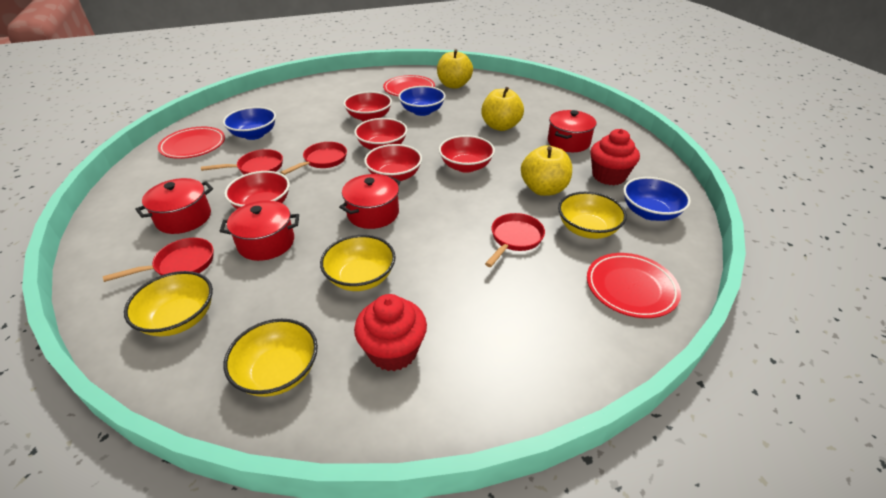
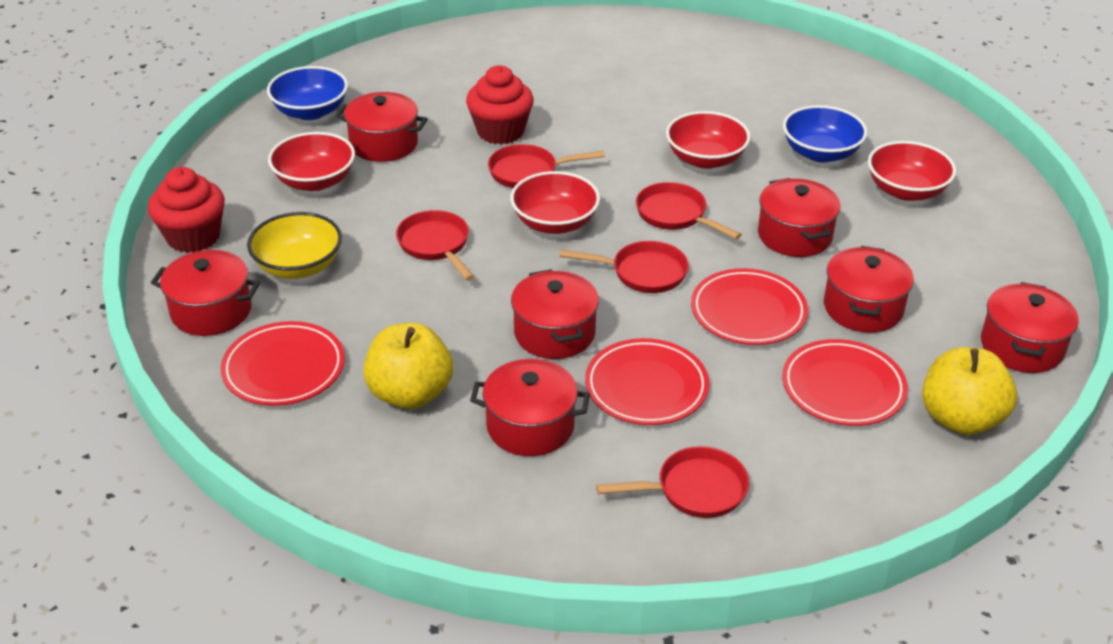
blue bowl: 3 -> 2
red bowl: 5 -> 4
red pan: 4 -> 5
red plate: 3 -> 4
red pot: 4 -> 7
yellow apple: 3 -> 2
yellow bowl: 4 -> 1

